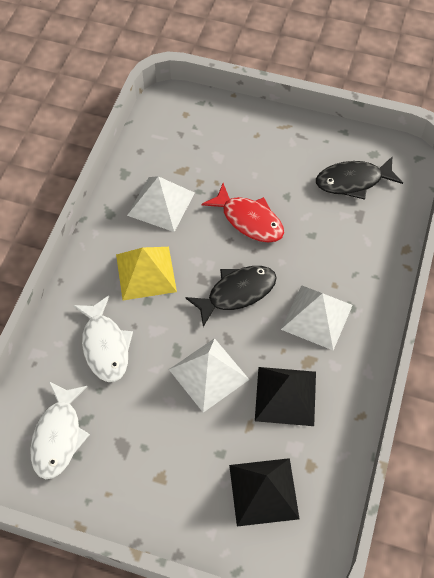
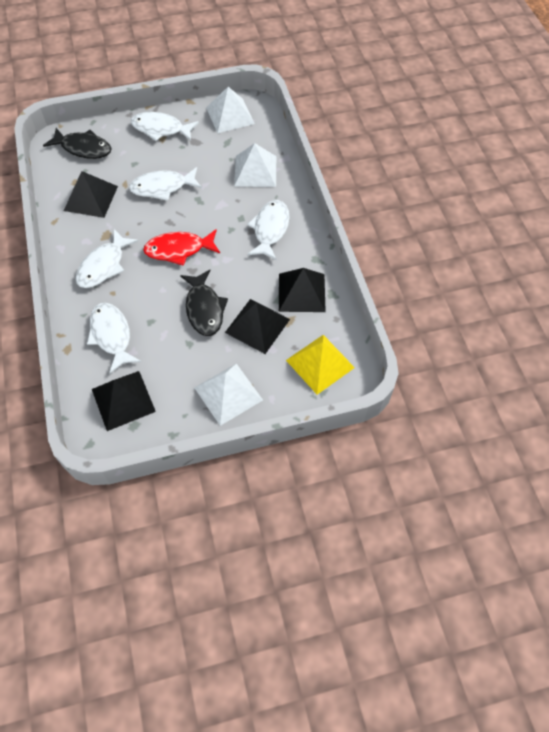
black pyramid: 2 -> 4
white fish: 2 -> 5

